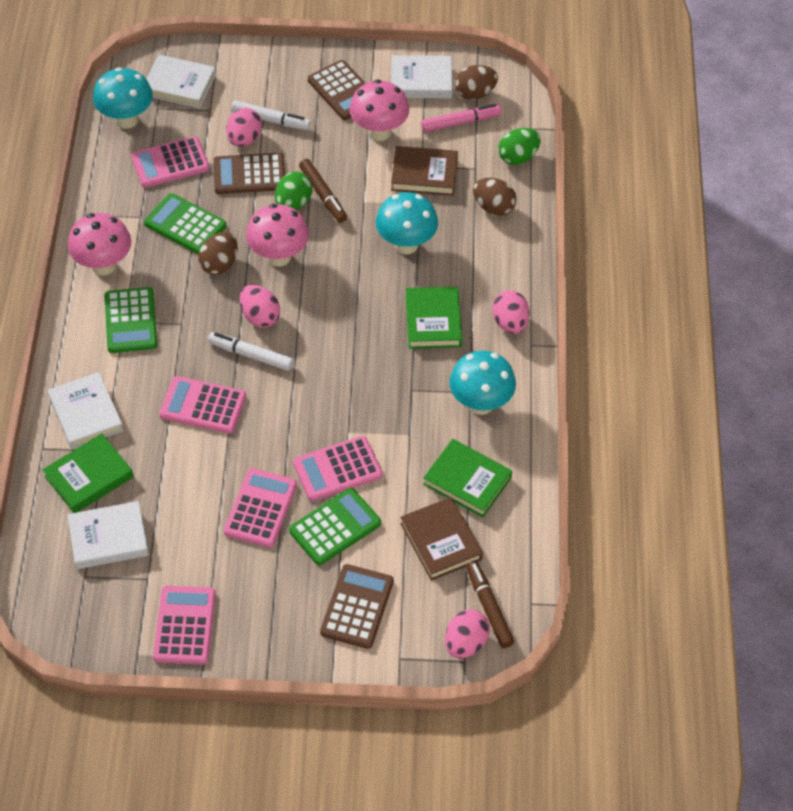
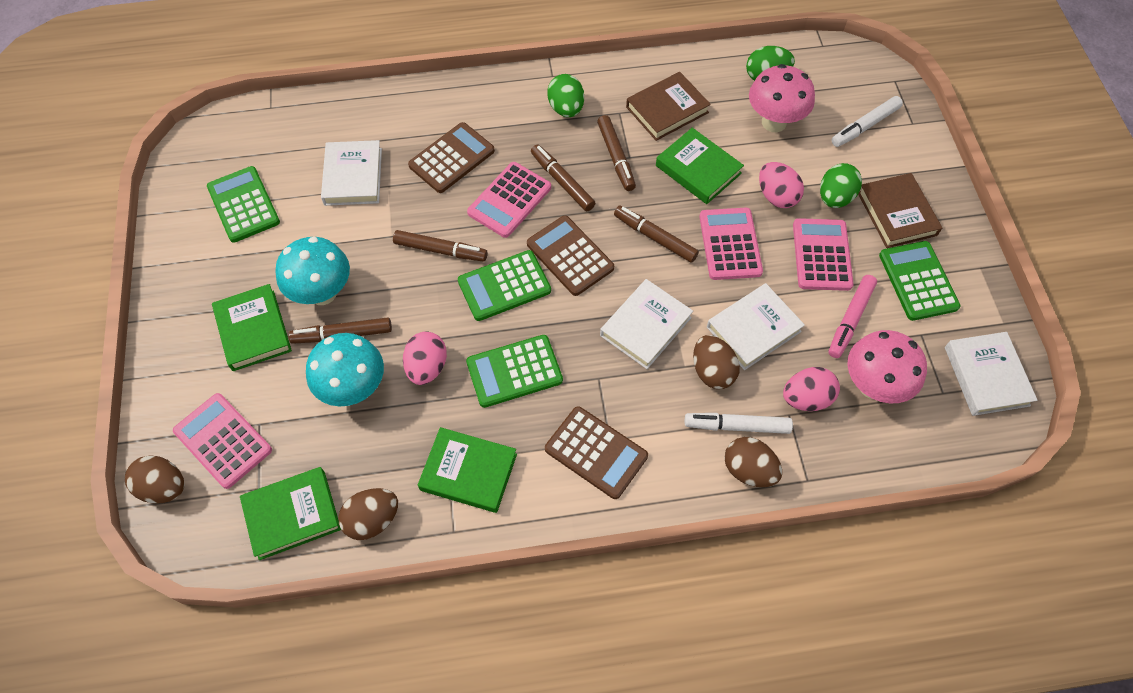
brown egg: 3 -> 4
brown marker: 2 -> 5
green book: 3 -> 4
green calculator: 3 -> 4
green egg: 2 -> 3
pink calculator: 5 -> 4
pink egg: 4 -> 3
pink mushroom: 3 -> 2
turquoise mushroom: 3 -> 2

